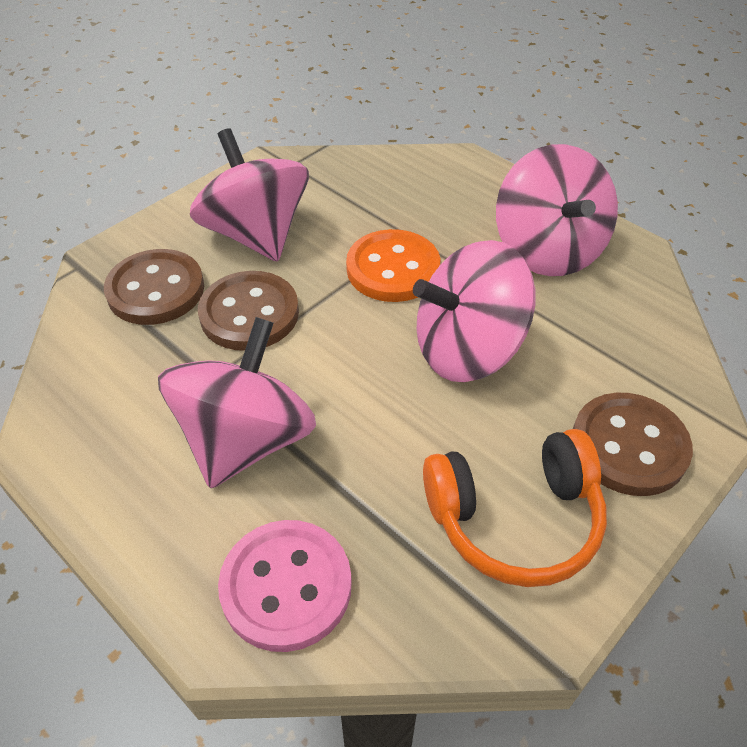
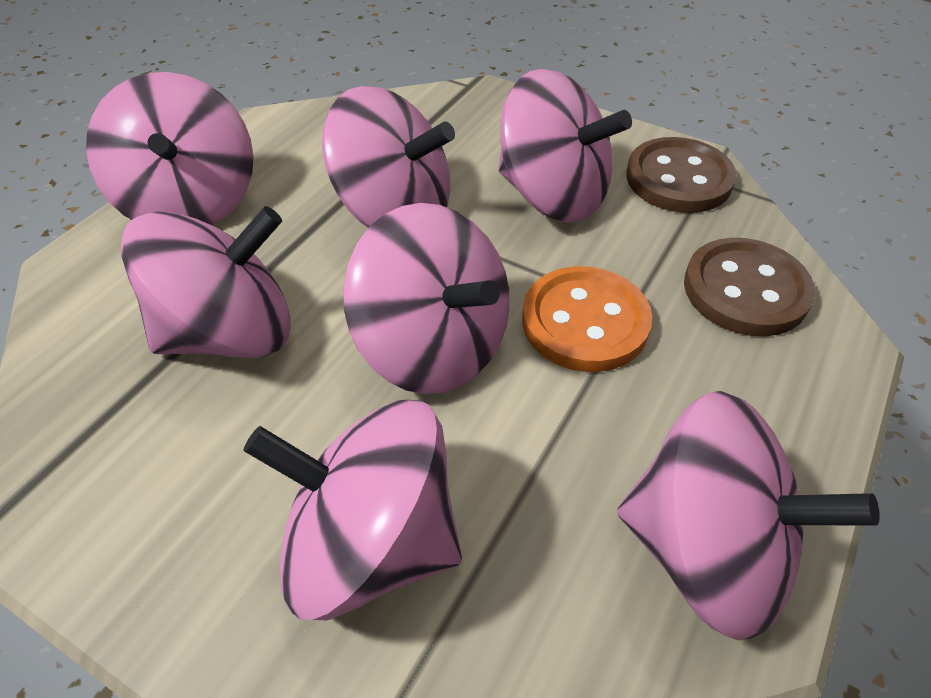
brown button: 3 -> 2
orange headphones: 1 -> 0
pink button: 1 -> 0
pink spinning top: 4 -> 7

